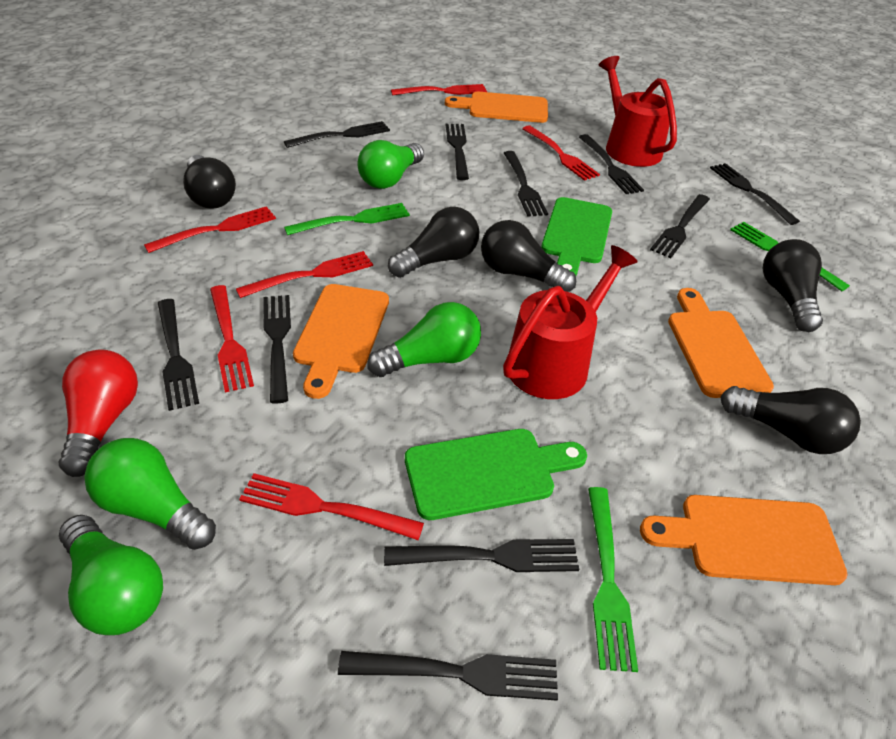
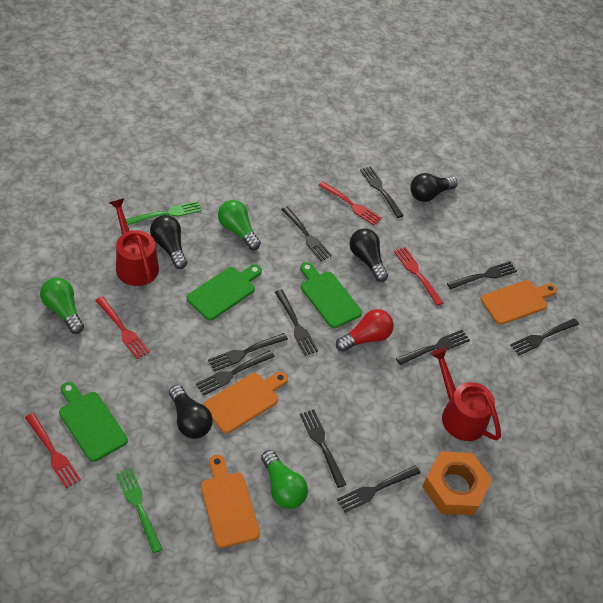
black light bulb: 5 -> 4
green cutting board: 2 -> 3
green fork: 3 -> 2
green light bulb: 4 -> 3
orange cutting board: 4 -> 3
orange nut: 0 -> 1
red fork: 6 -> 4

